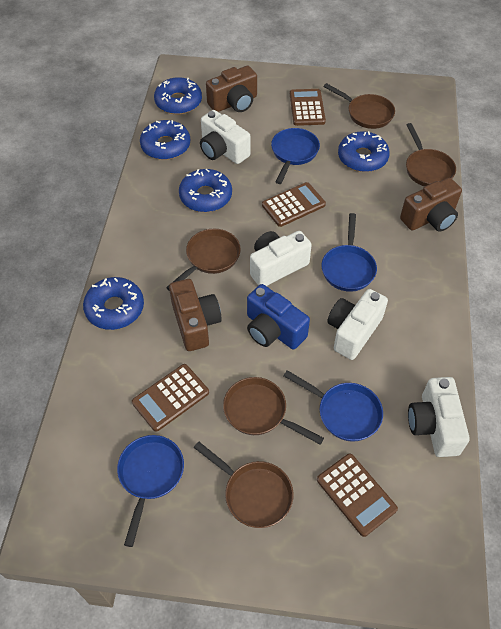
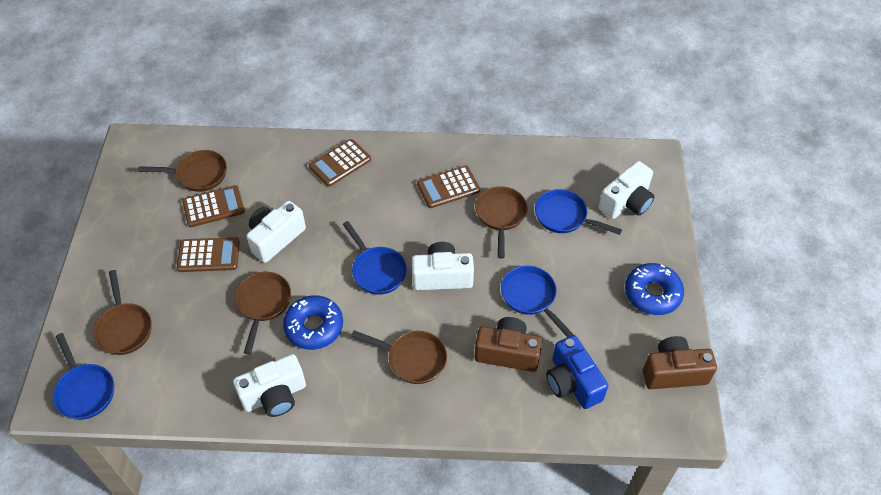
blue donut: 5 -> 2
brown camera: 3 -> 2

